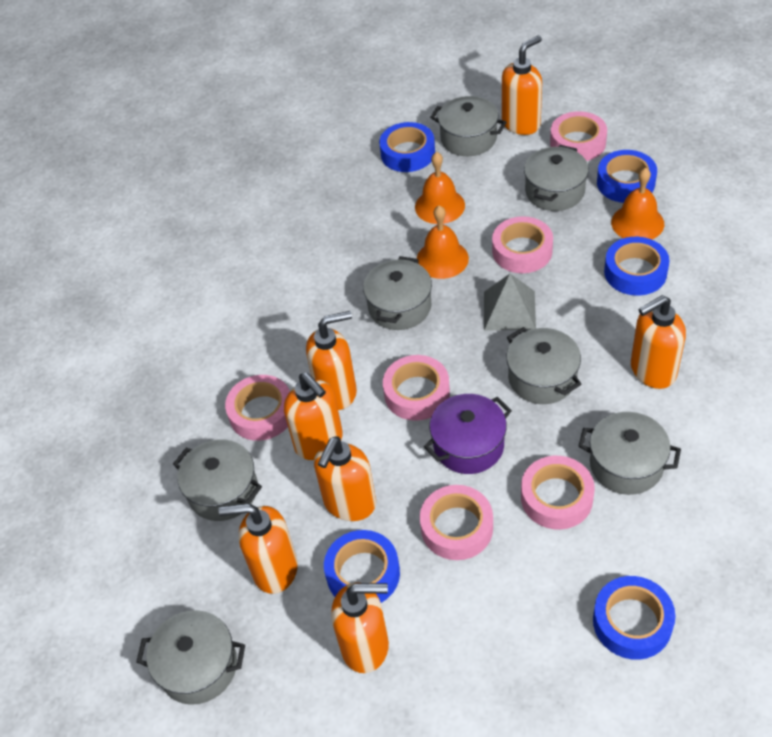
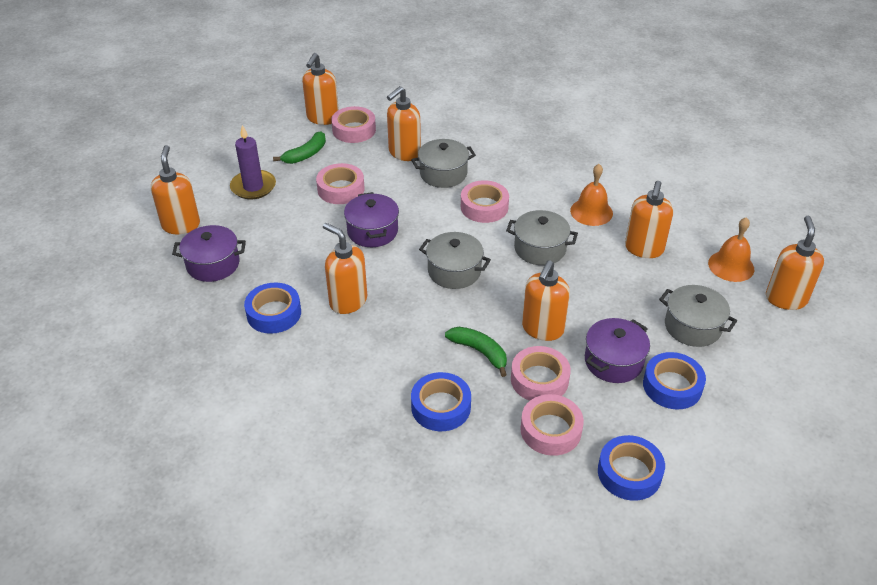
blue tape: 5 -> 4
green banana: 0 -> 2
grey pot: 7 -> 4
grey pyramid: 1 -> 0
orange bell: 3 -> 2
pink tape: 6 -> 5
purple candle: 0 -> 1
purple pot: 1 -> 3

